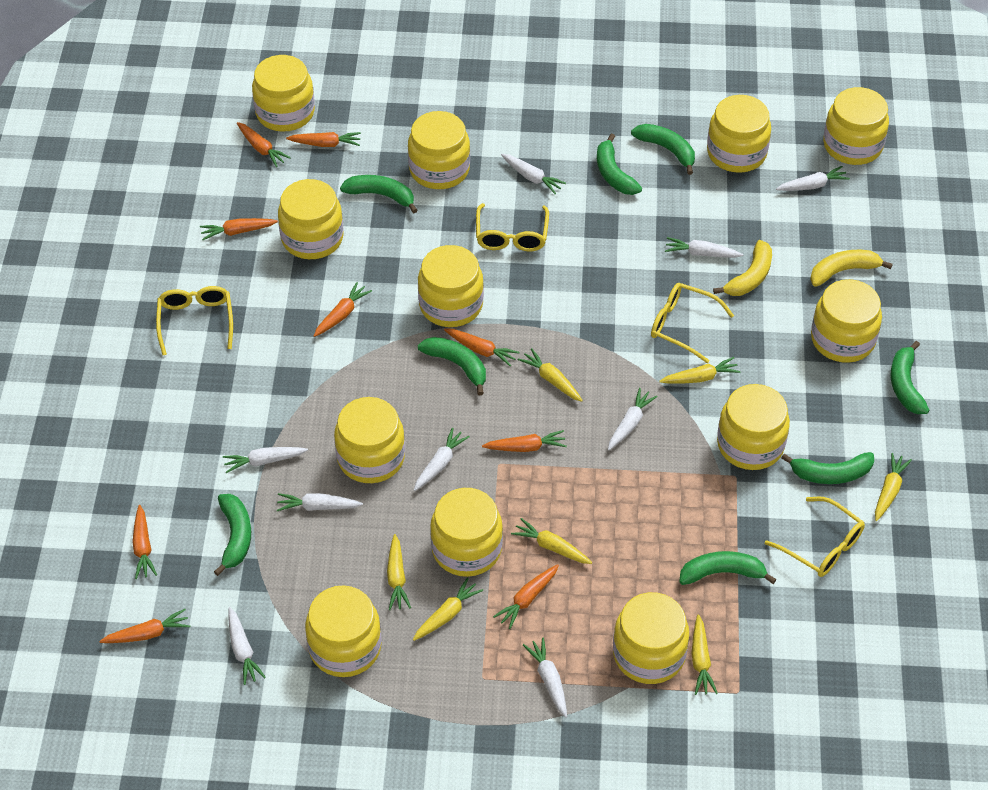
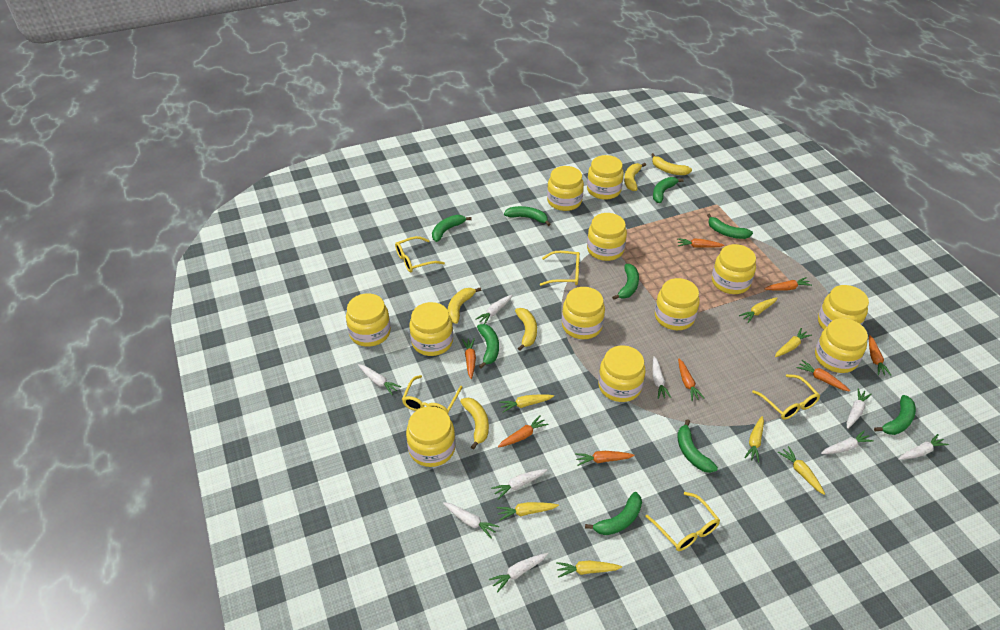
green banana: 8 -> 9
orange carrot: 9 -> 8
yellow banana: 2 -> 5
yellow glasses: 4 -> 5

